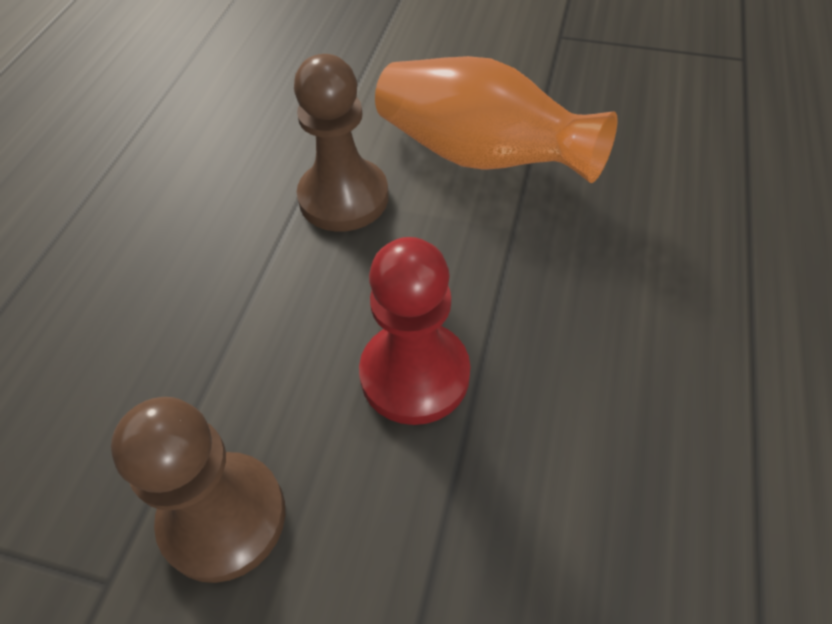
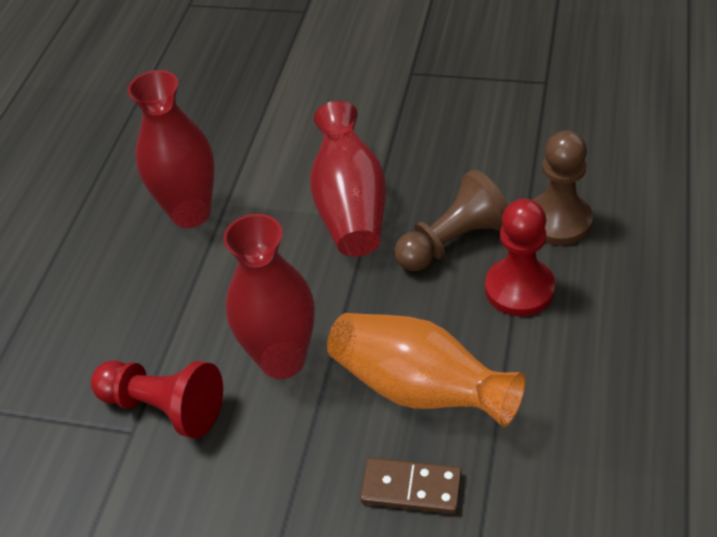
brown domino: 0 -> 1
red pawn: 1 -> 2
red vase: 0 -> 3

